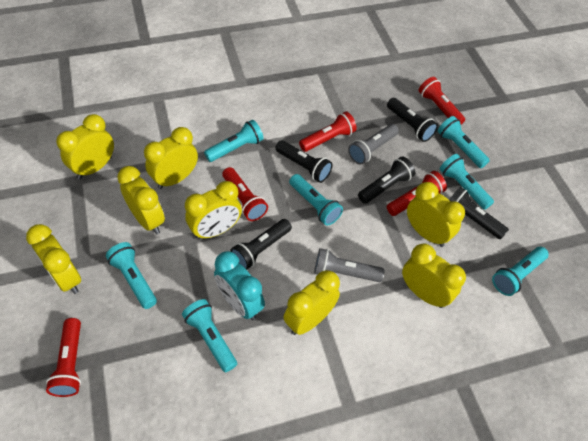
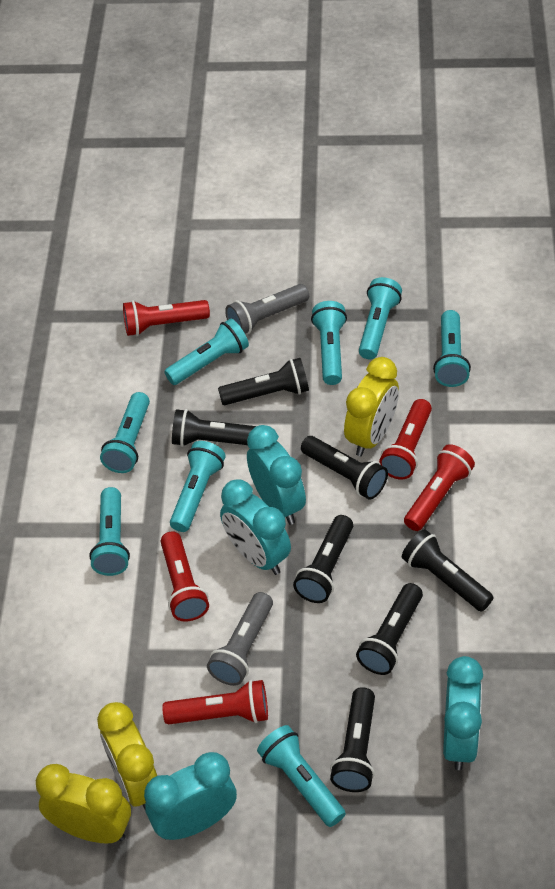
black flashlight: 5 -> 7
turquoise clock: 1 -> 4
turquoise flashlight: 7 -> 8
yellow clock: 8 -> 3

